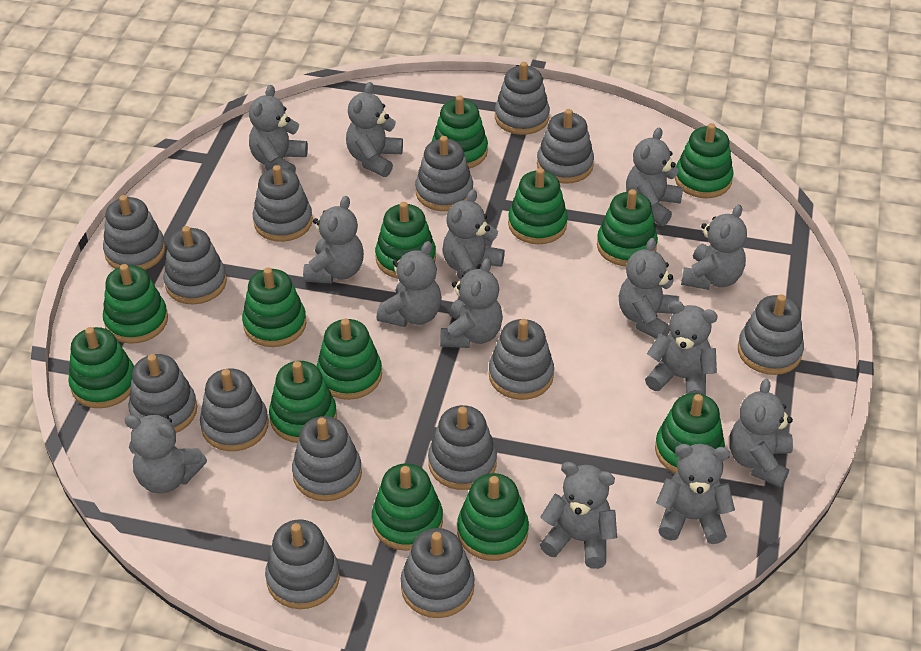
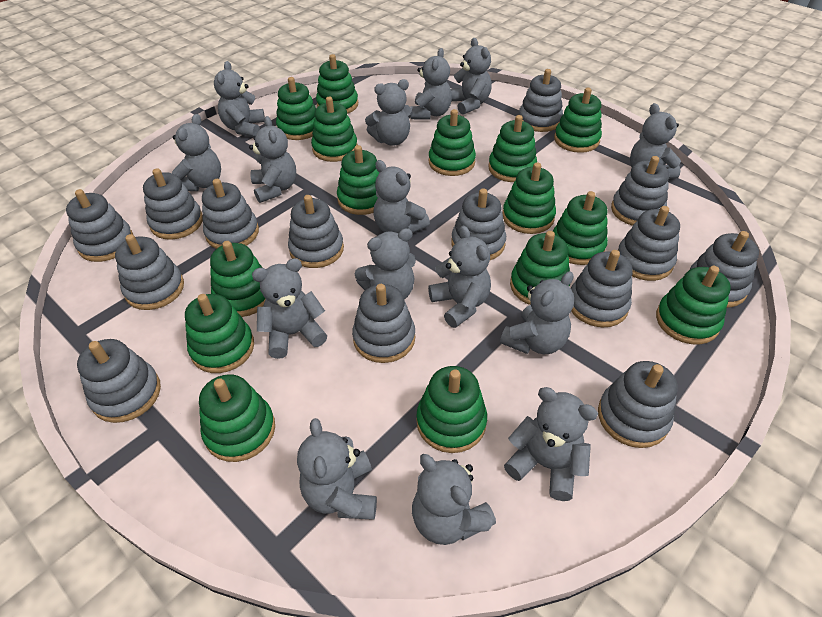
green stacking toy: 13 -> 15
grey teddy bear: 14 -> 15

